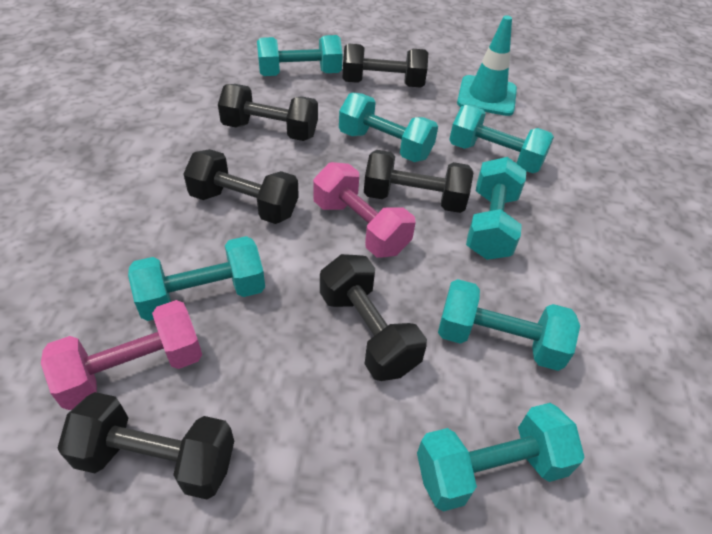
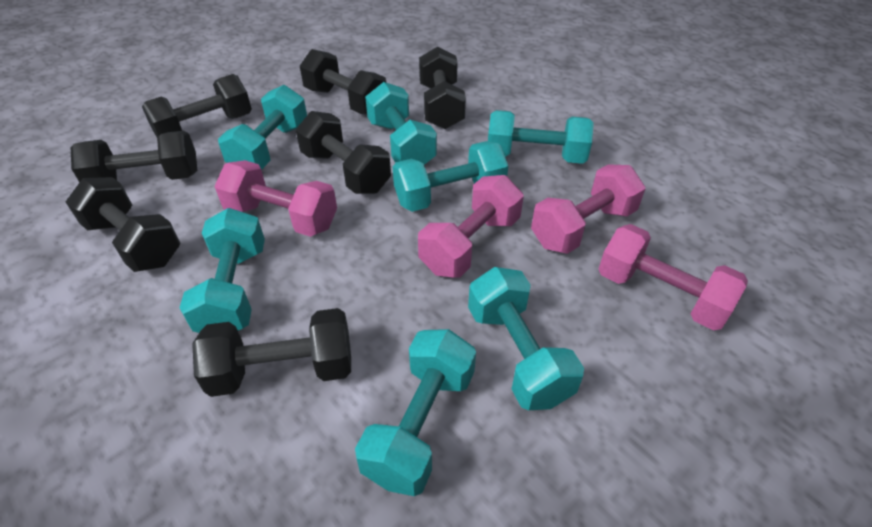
black dumbbell: 6 -> 7
pink dumbbell: 2 -> 4
turquoise traffic cone: 1 -> 0

